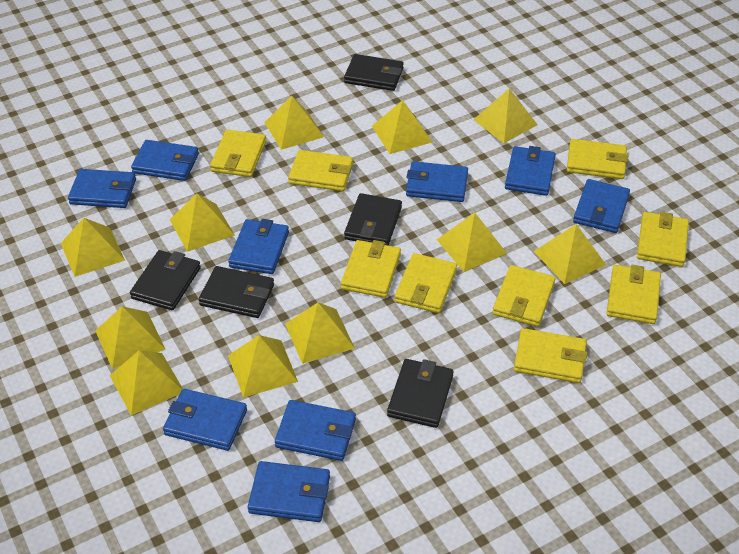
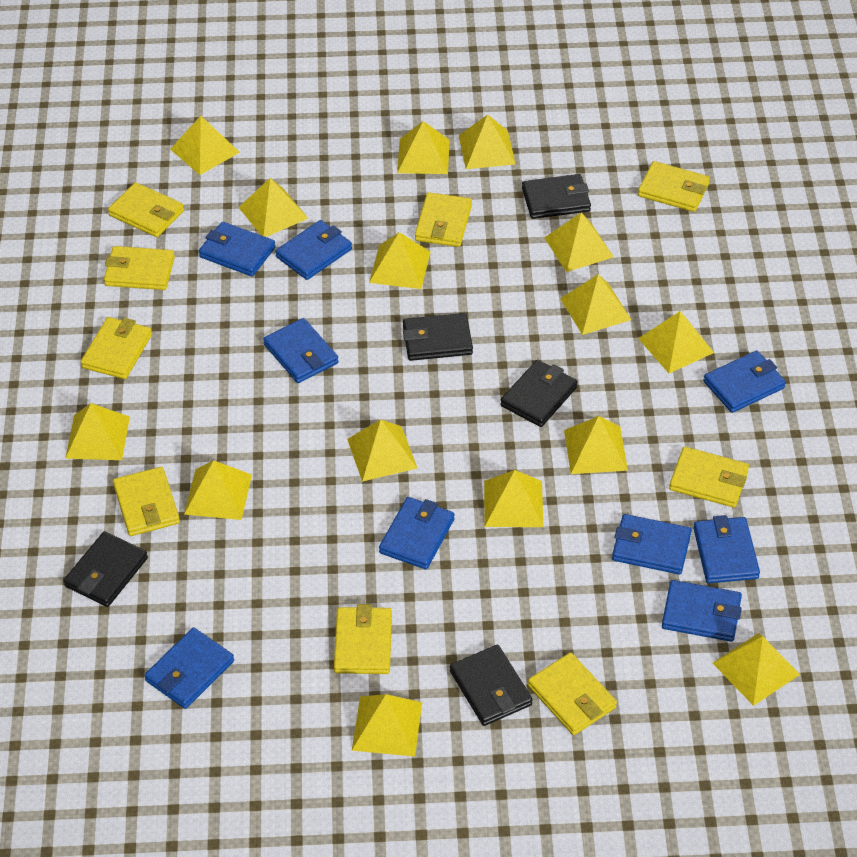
yellow pyramid: 11 -> 15

